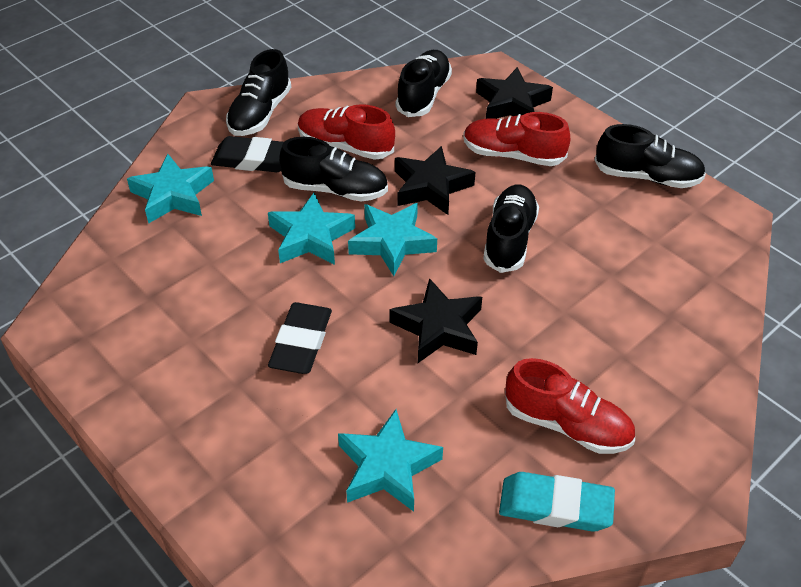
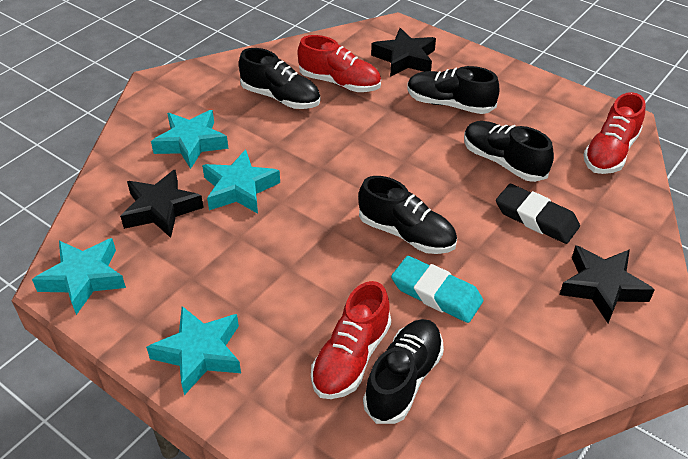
black eraser: 2 -> 1

